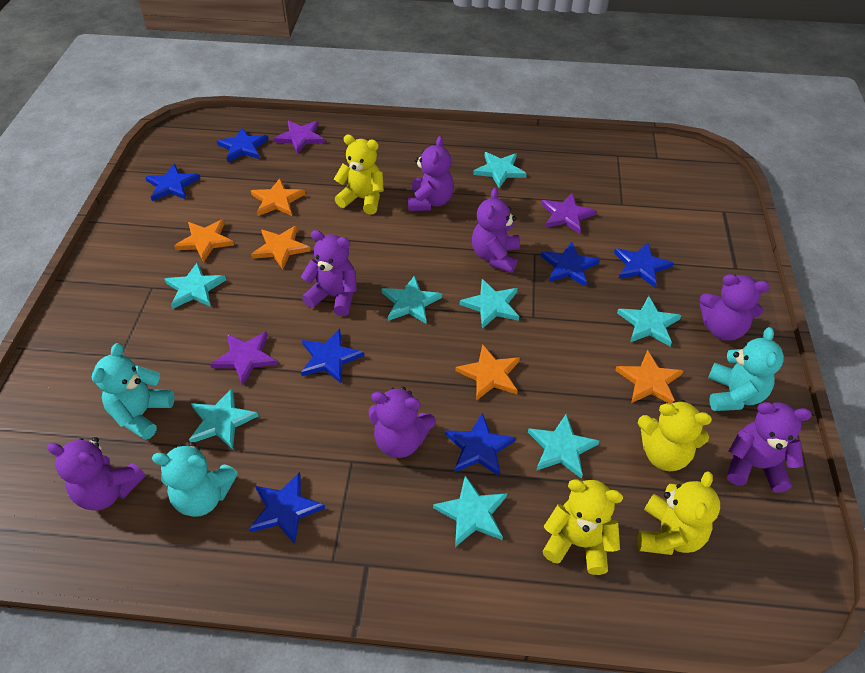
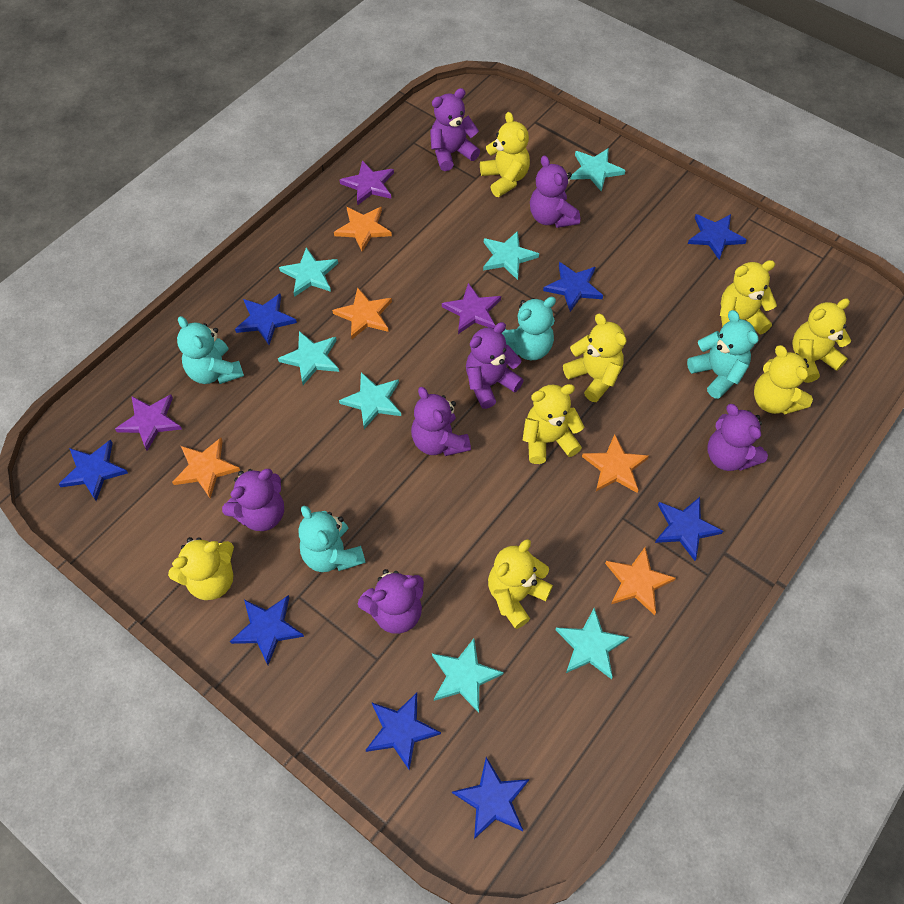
blue star: 7 -> 8
turquoise star: 8 -> 7
turquoise teddy bear: 3 -> 4
yellow teddy bear: 4 -> 8

